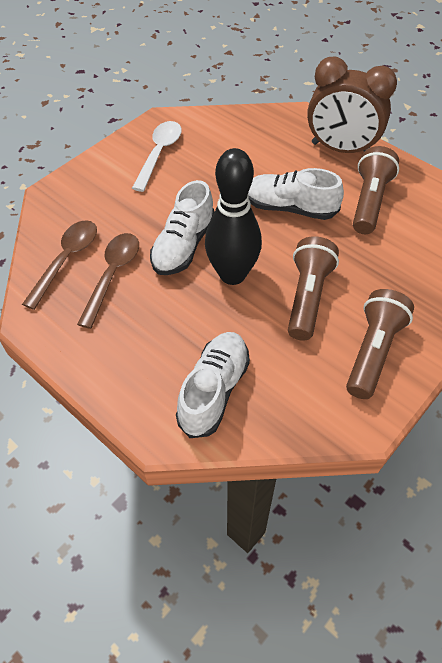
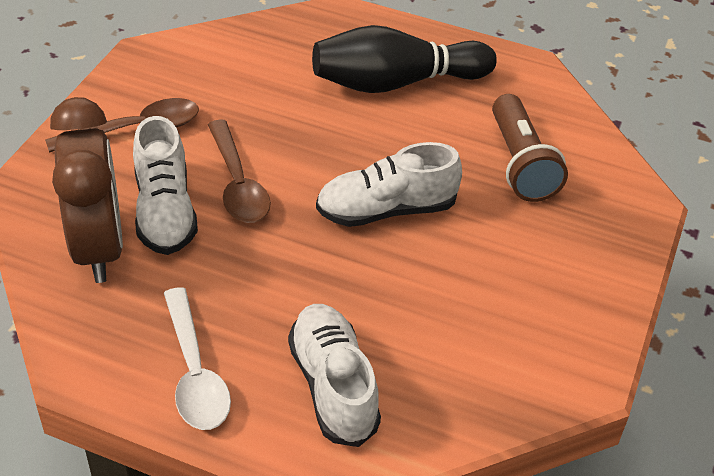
brown flashlight: 3 -> 1

